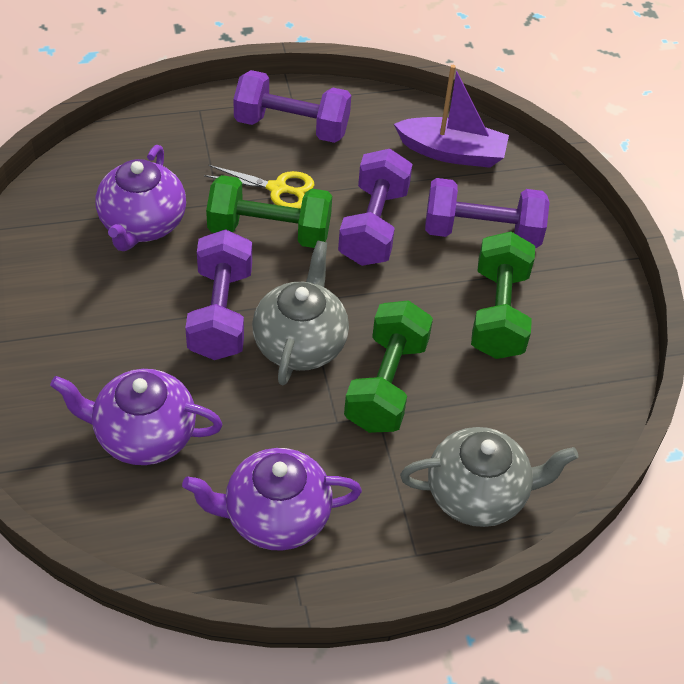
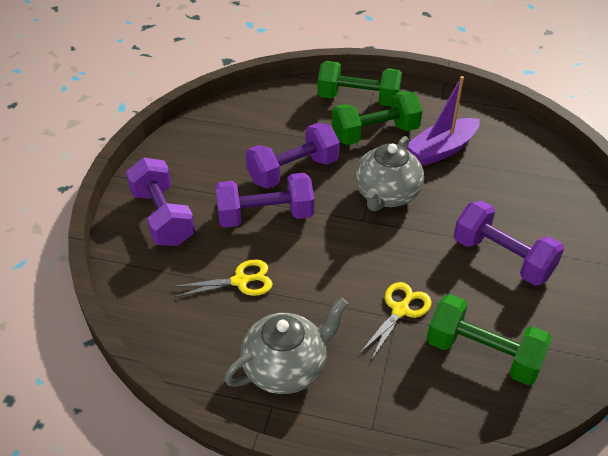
purple teapot: 3 -> 0
yellow scissors: 1 -> 2

